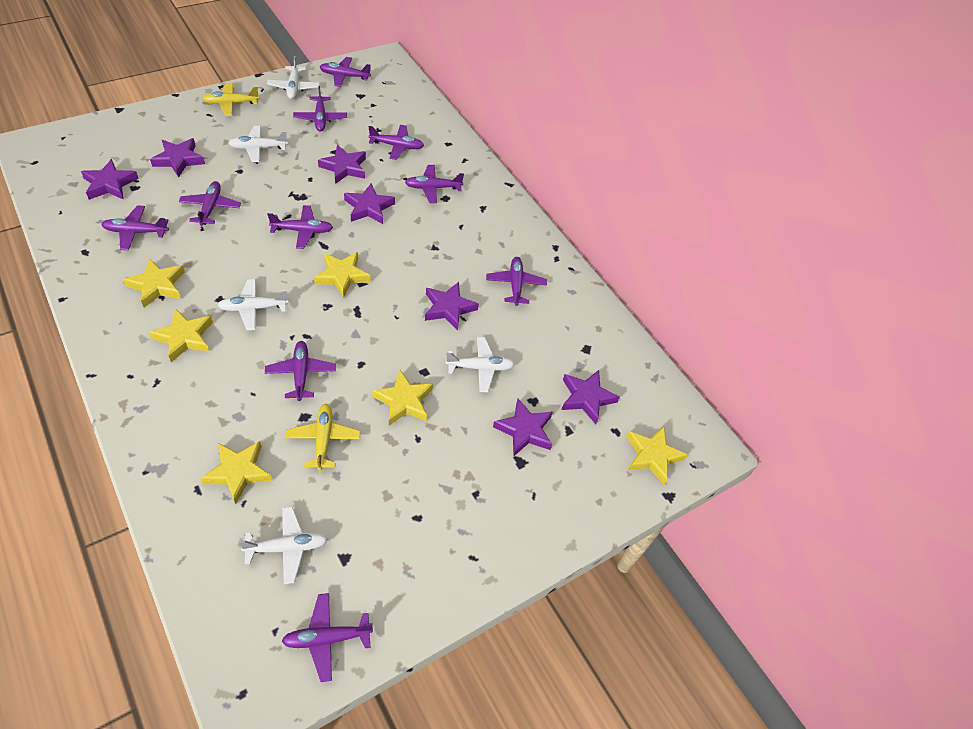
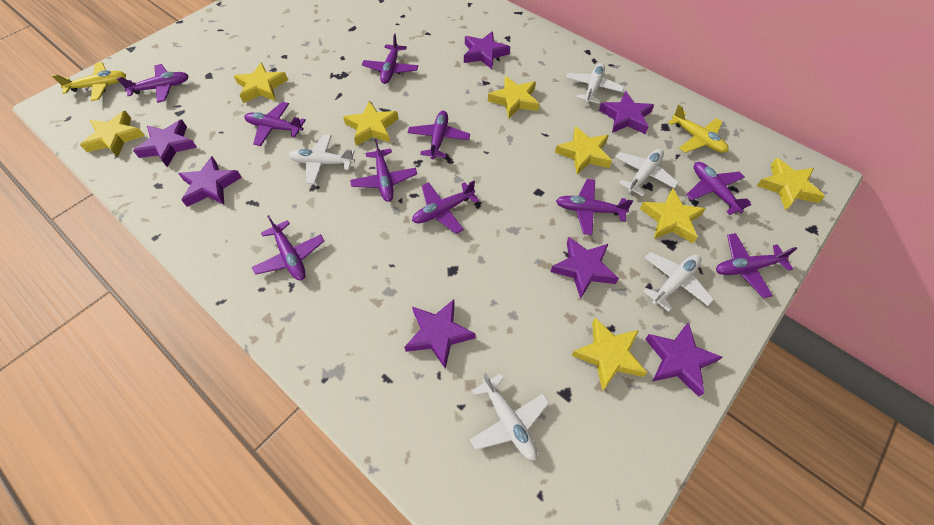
yellow star: 6 -> 8

